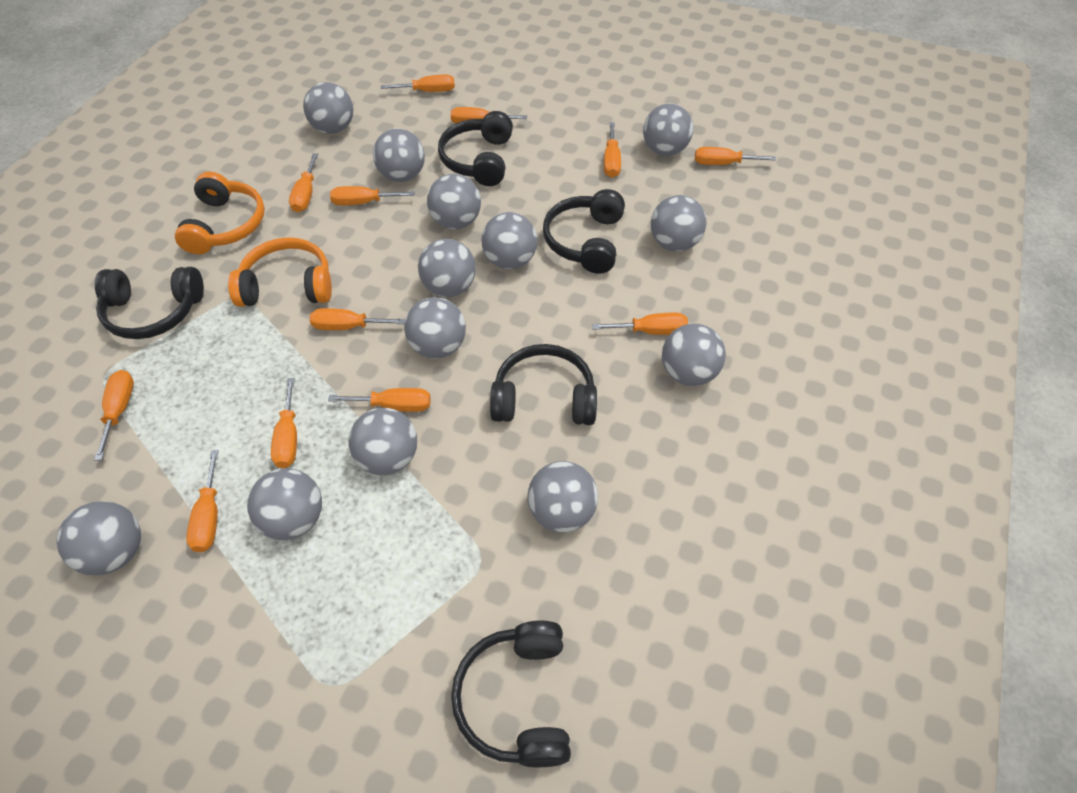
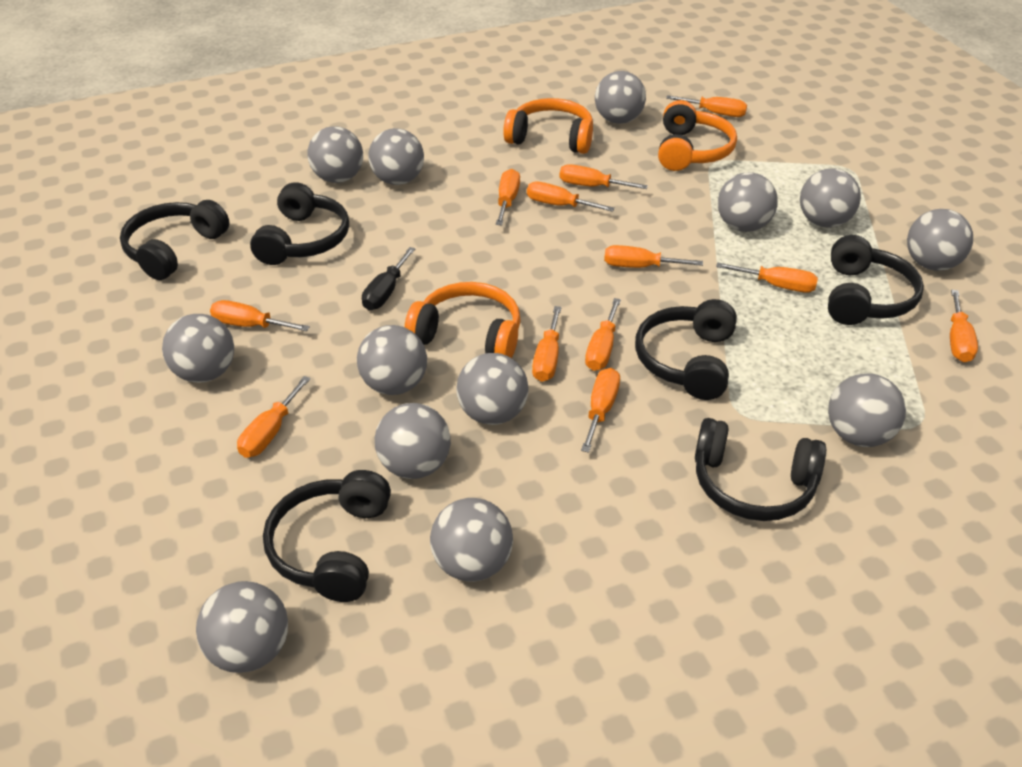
black headphones: 5 -> 6
black screwdriver: 0 -> 1
orange headphones: 2 -> 3

